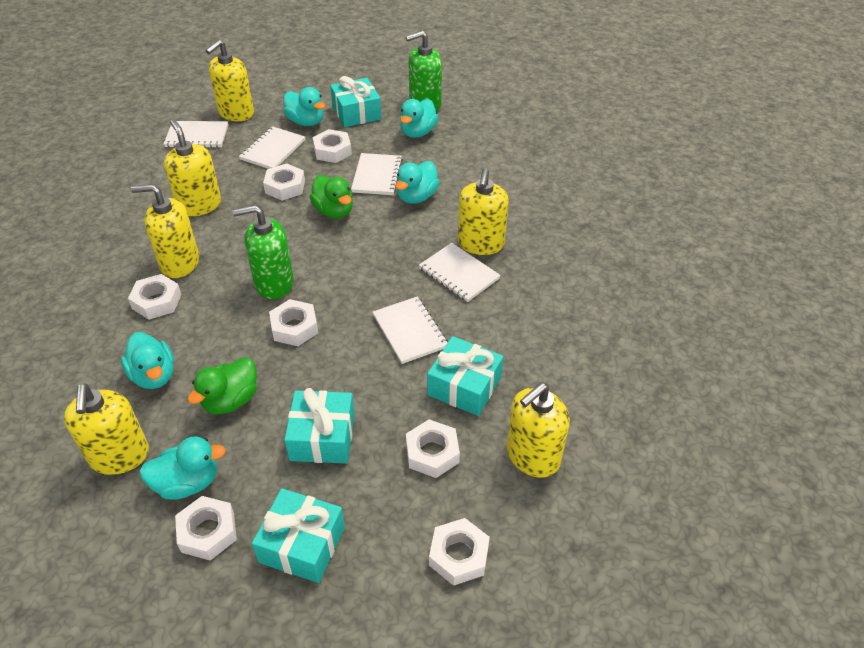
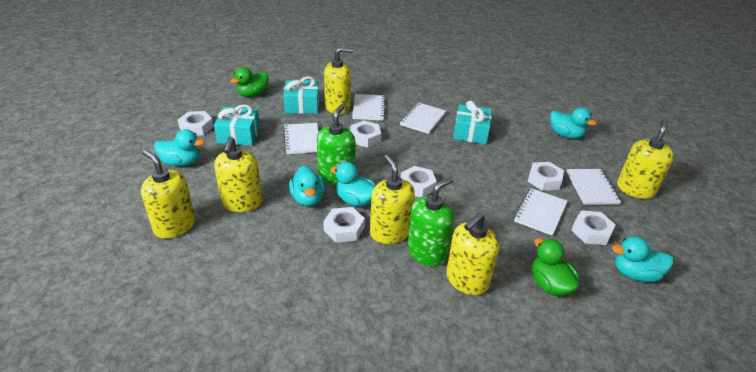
turquoise gift: 4 -> 3
white nut: 7 -> 6

